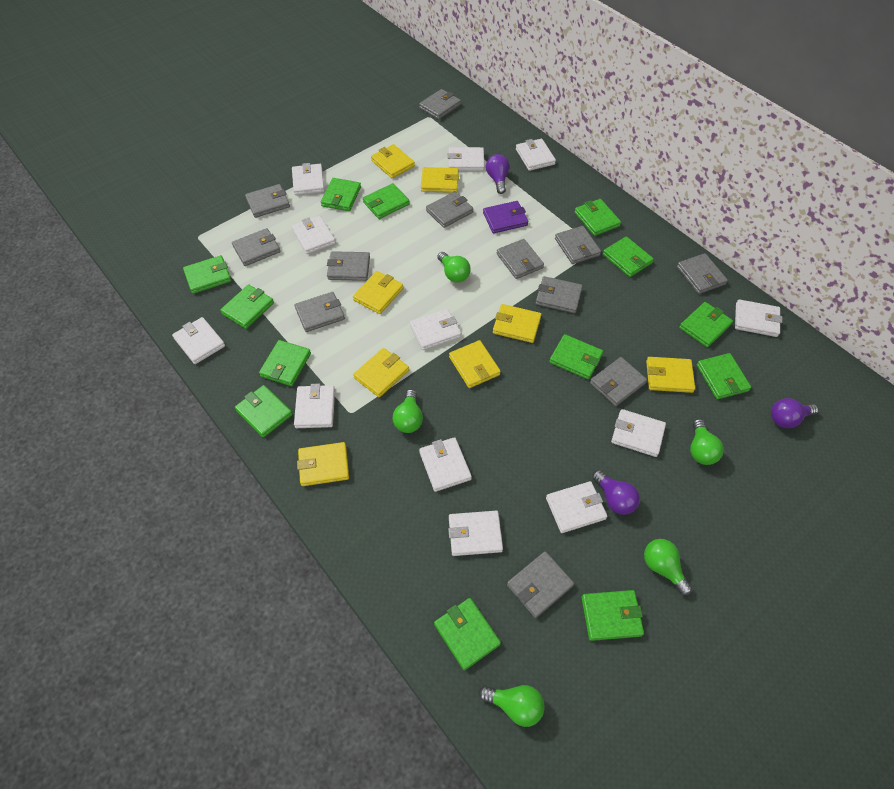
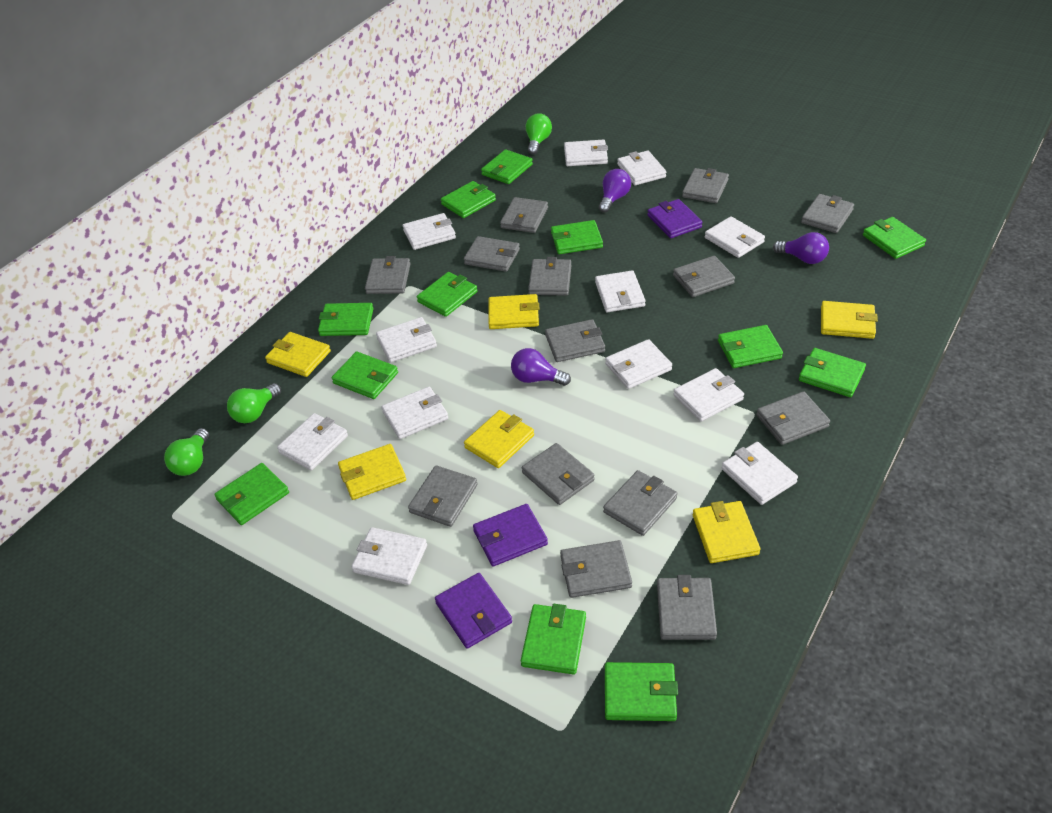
green light bulb: 5 -> 3
green wallet: 13 -> 12
grey wallet: 12 -> 14
purple wallet: 1 -> 3
yellow wallet: 8 -> 6

